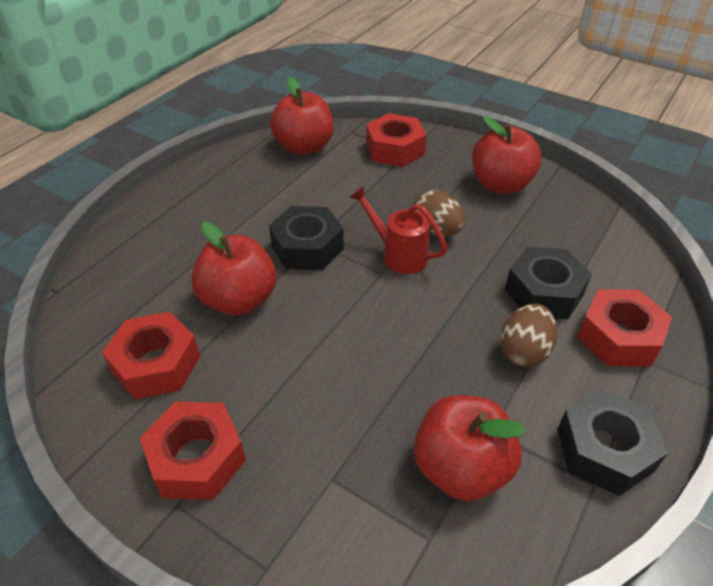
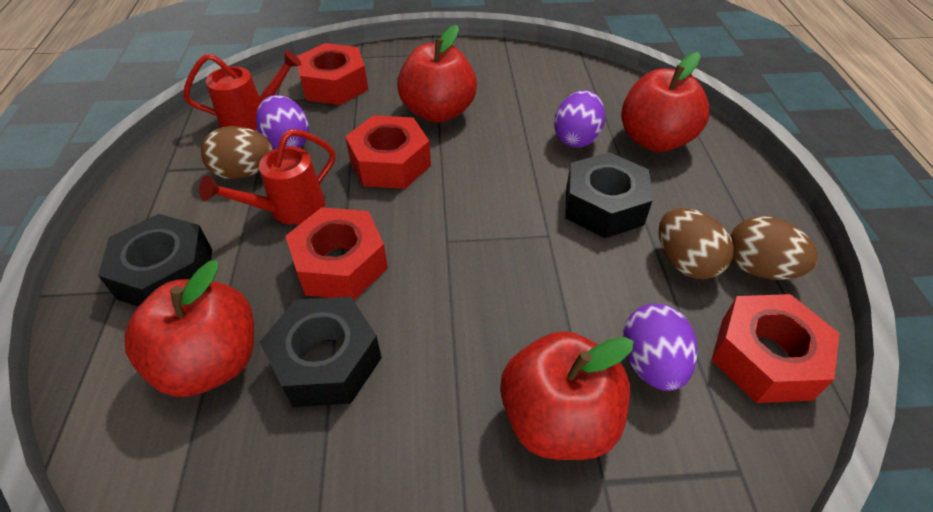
brown egg: 2 -> 3
purple egg: 0 -> 3
red watering can: 1 -> 2

